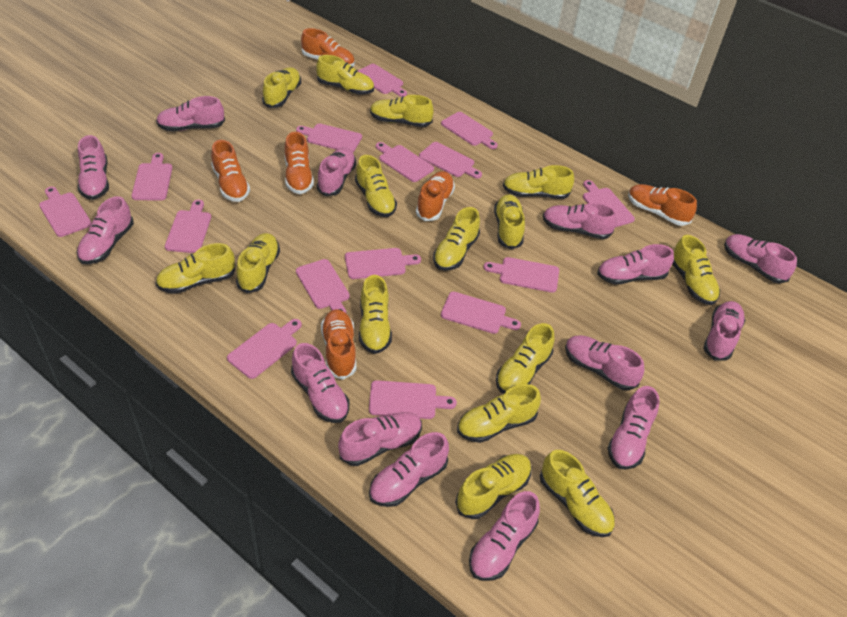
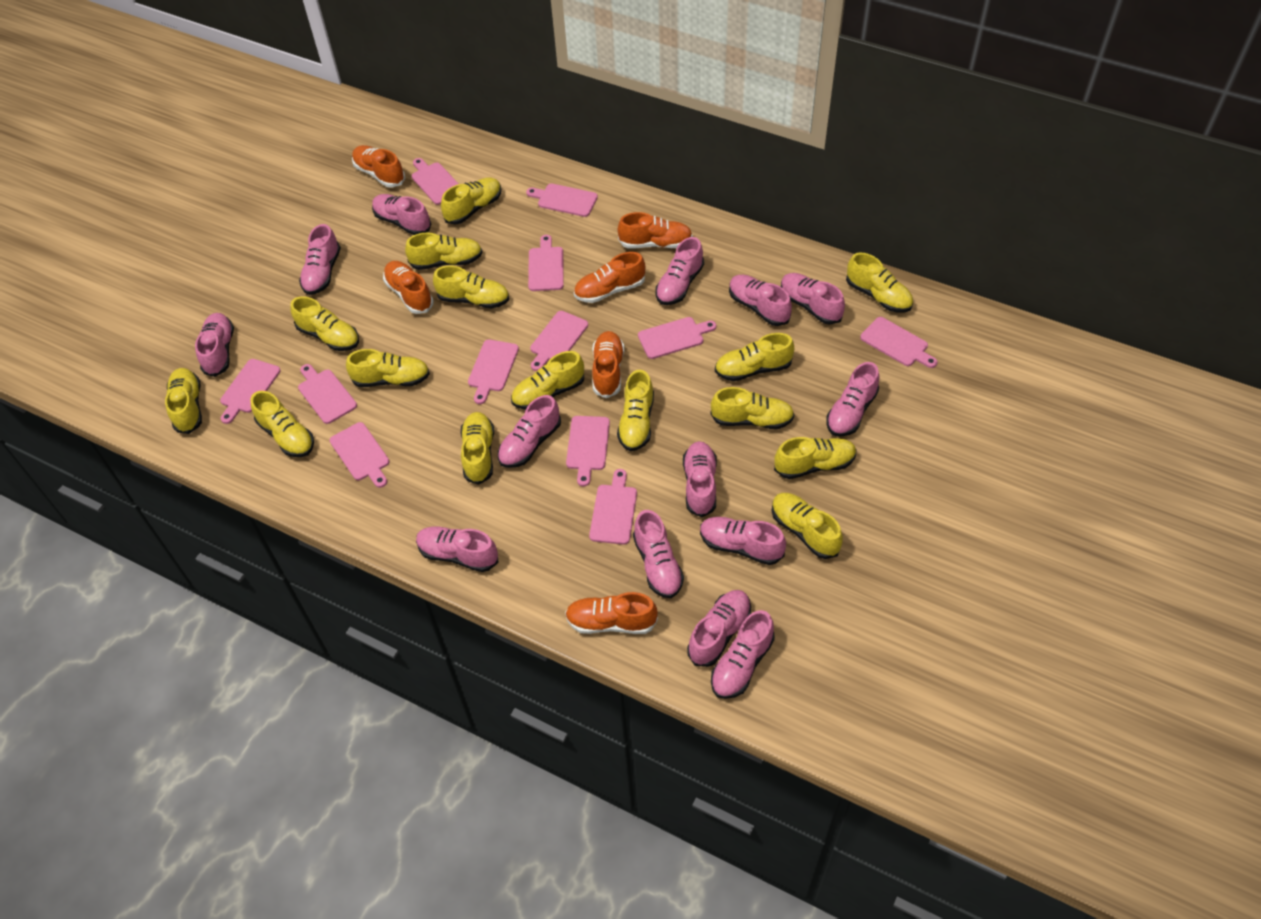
pink cutting board: 15 -> 12

